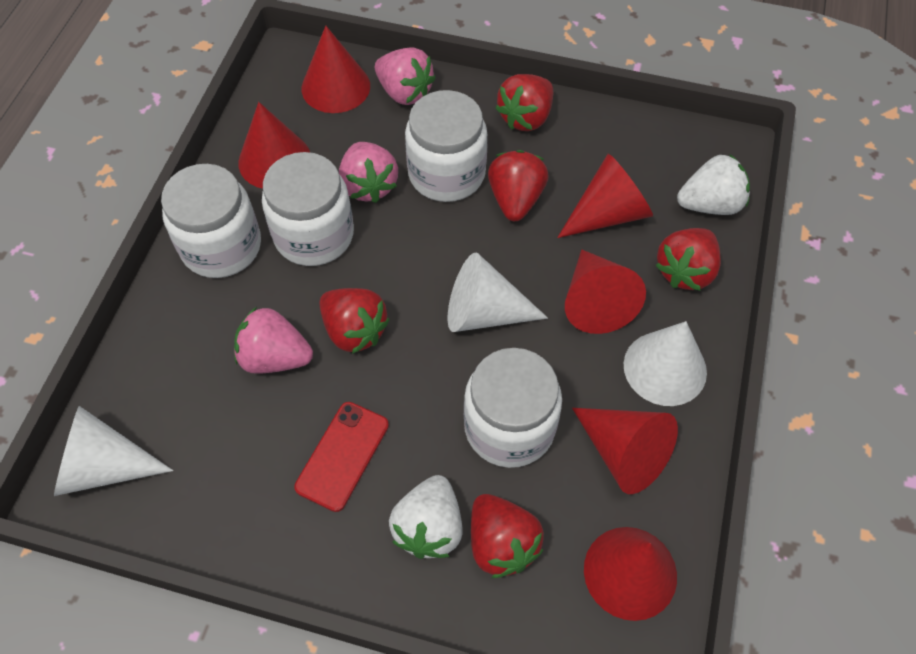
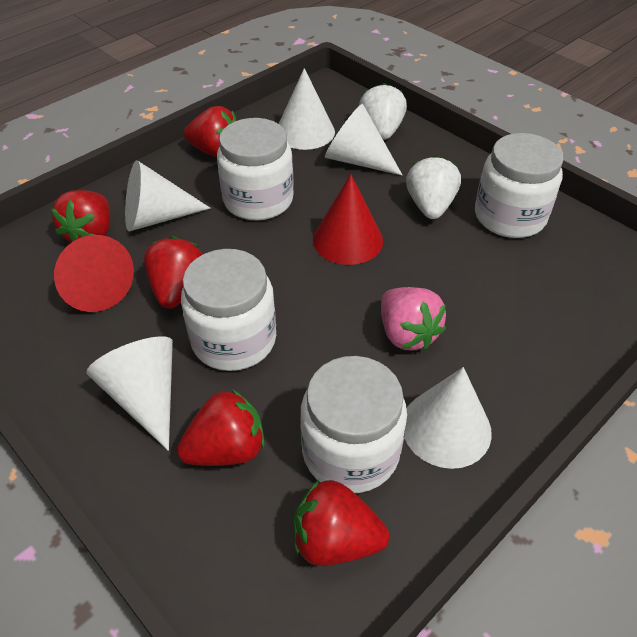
pink strawberry: 3 -> 1
red cone: 6 -> 2
red phone: 1 -> 0
white cone: 3 -> 5

